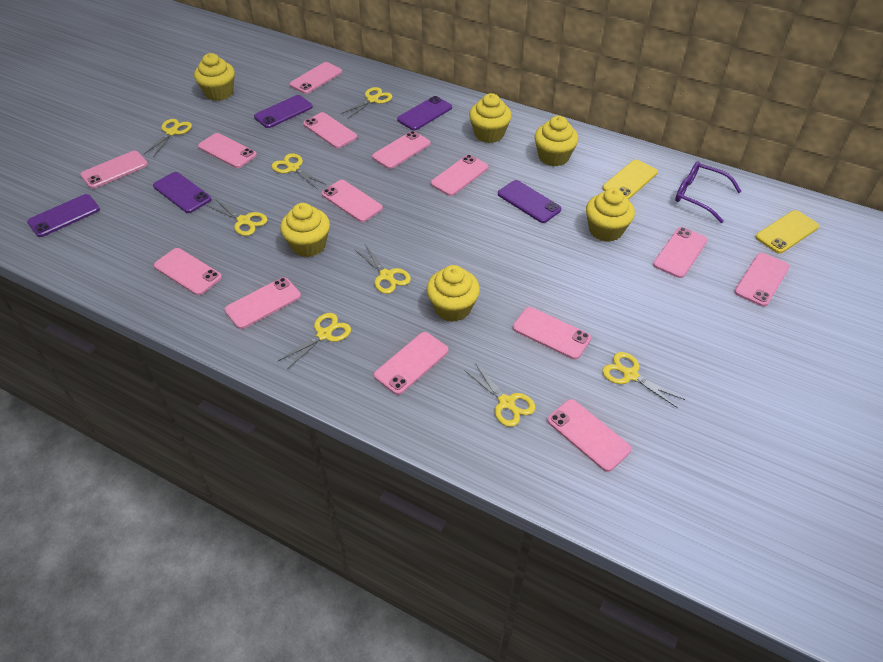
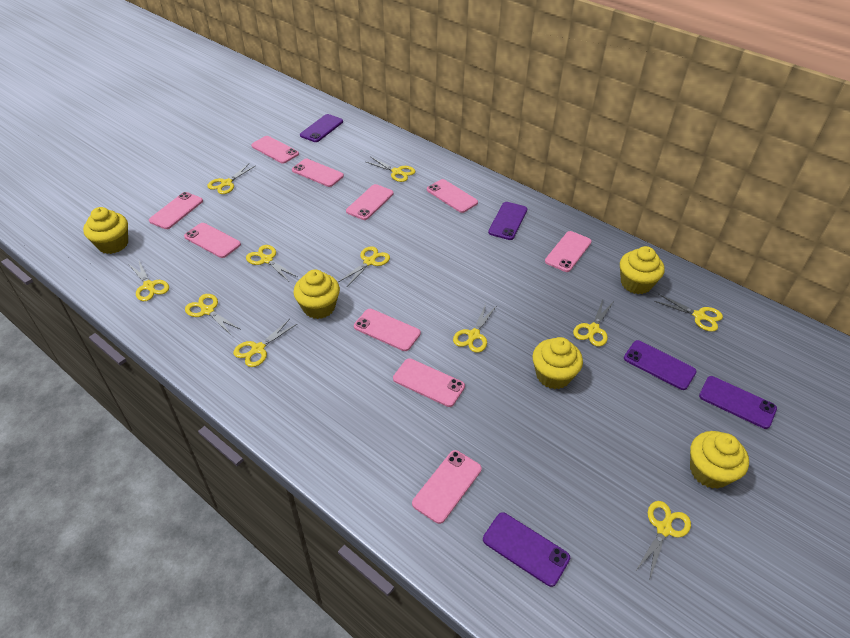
pink phone: 14 -> 10
purple glasses: 1 -> 0
yellow cupcake: 6 -> 5
yellow phone: 2 -> 0
yellow scissors: 8 -> 11

